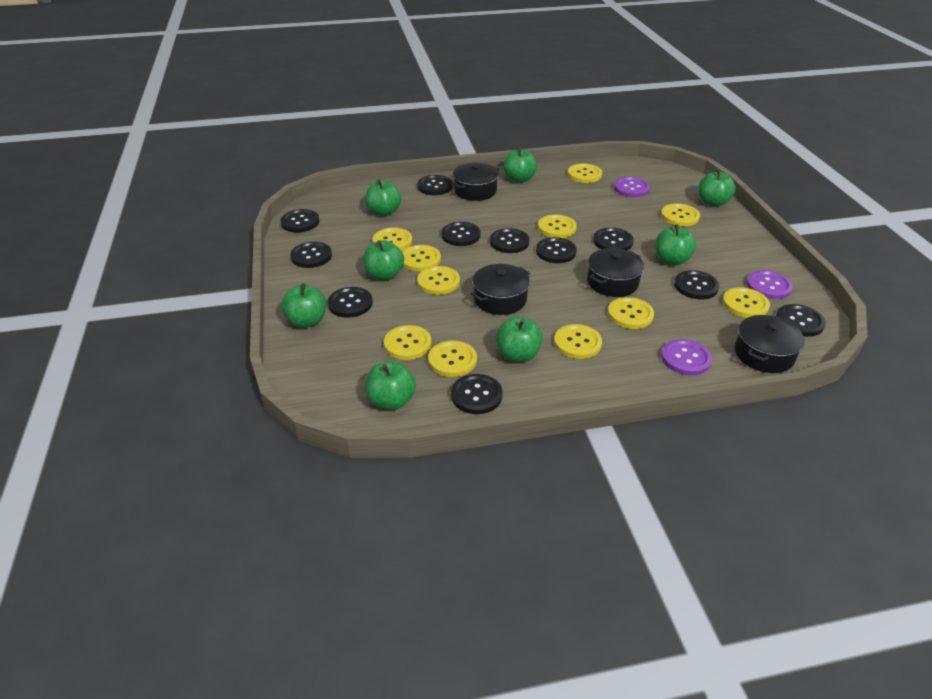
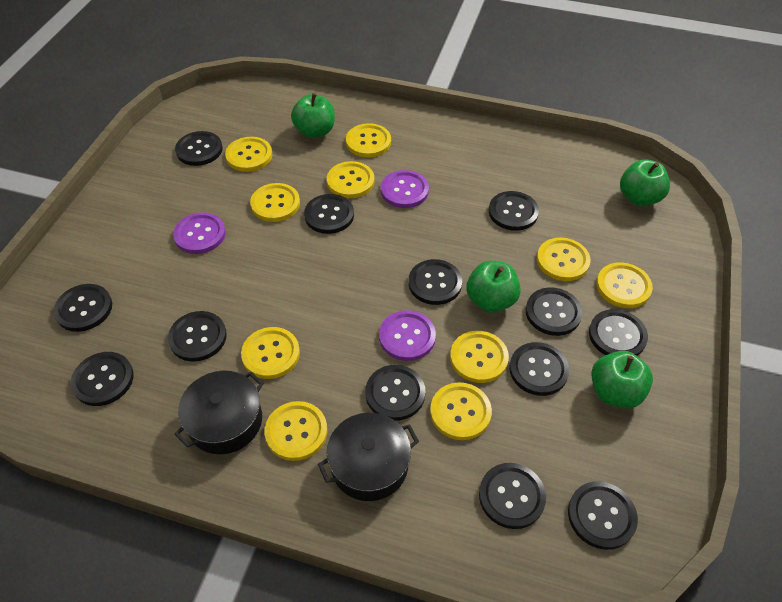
black button: 11 -> 13
black pot: 4 -> 2
green apple: 8 -> 4
yellow button: 11 -> 10

